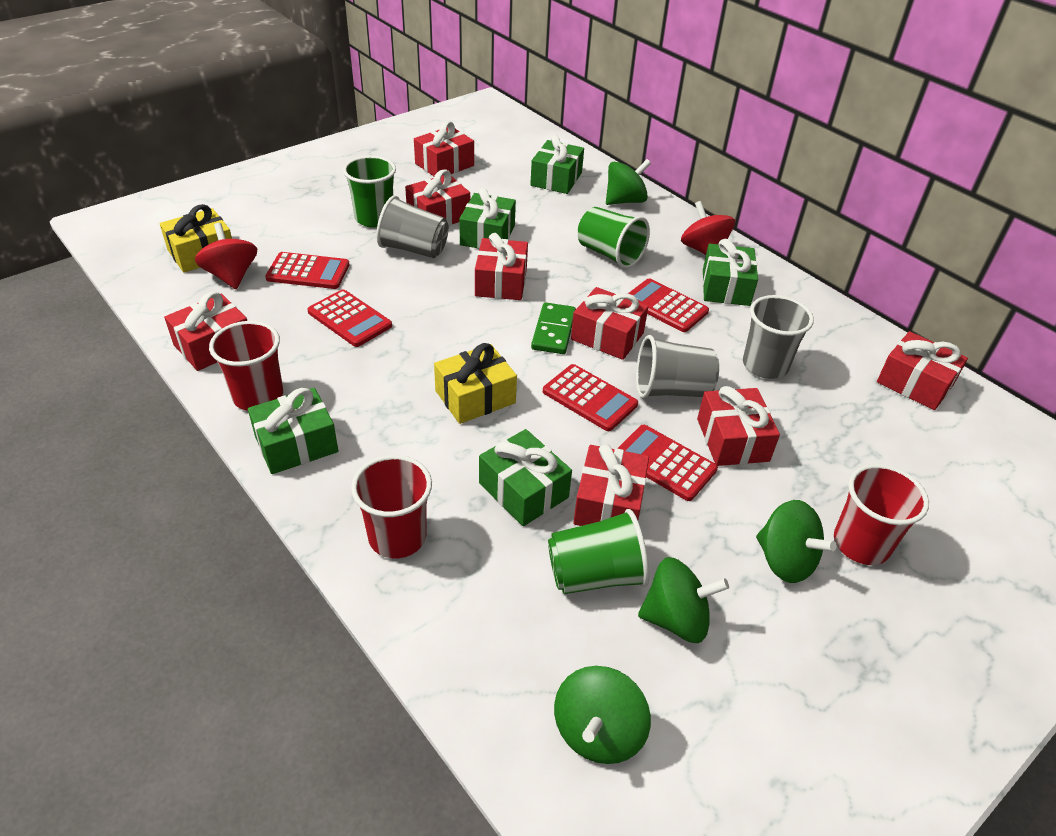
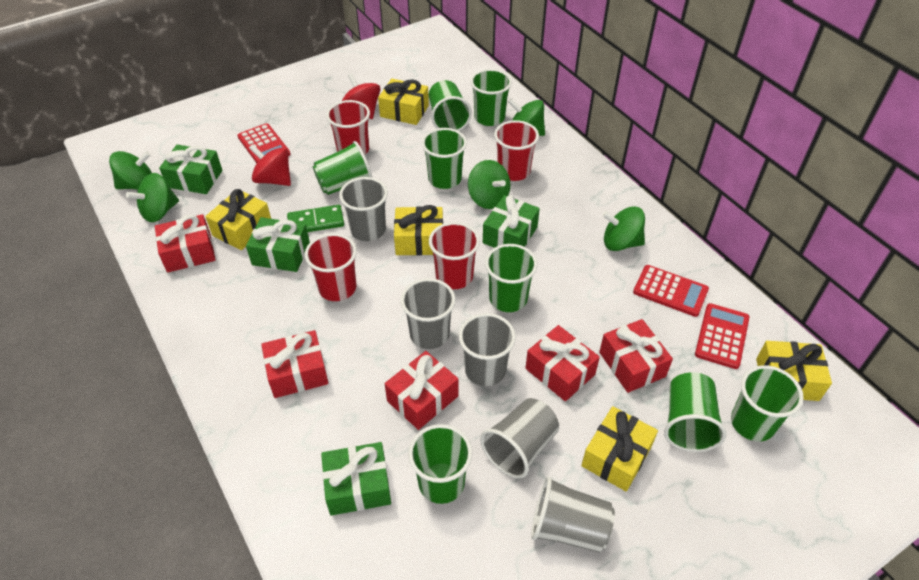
green cup: 3 -> 8
green gift: 5 -> 4
green spinning top: 4 -> 5
grey cup: 3 -> 5
red calculator: 5 -> 3
red cup: 3 -> 4
red gift: 8 -> 5
yellow gift: 2 -> 5

